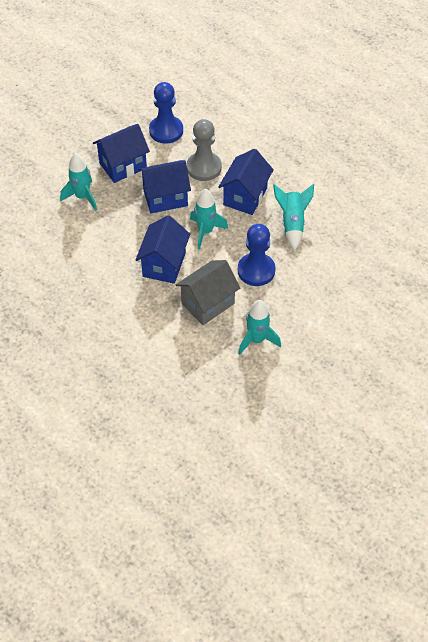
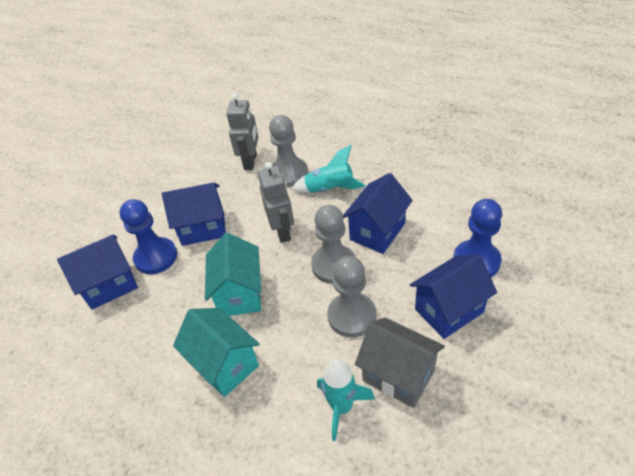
grey pawn: 1 -> 3
grey robot: 0 -> 2
turquoise house: 0 -> 2
turquoise rocket: 4 -> 2

